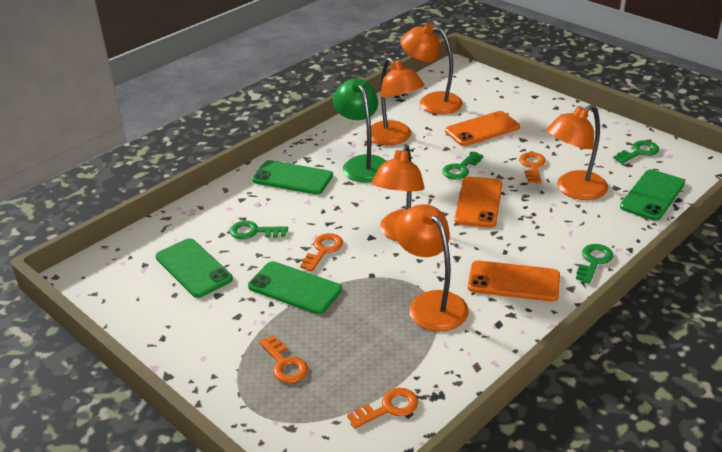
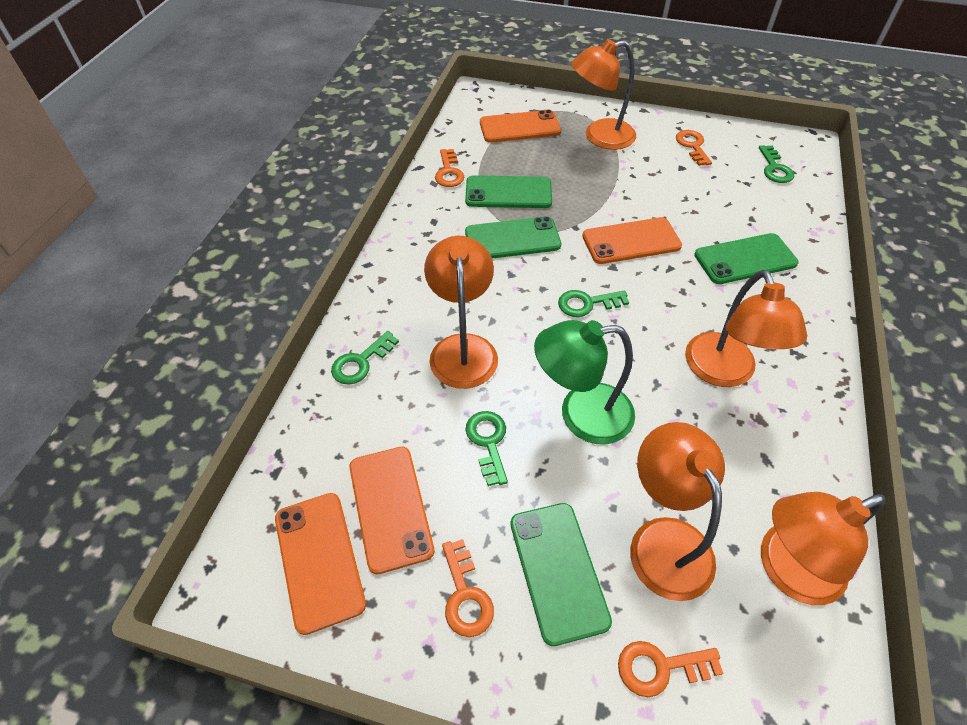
orange phone: 3 -> 4

